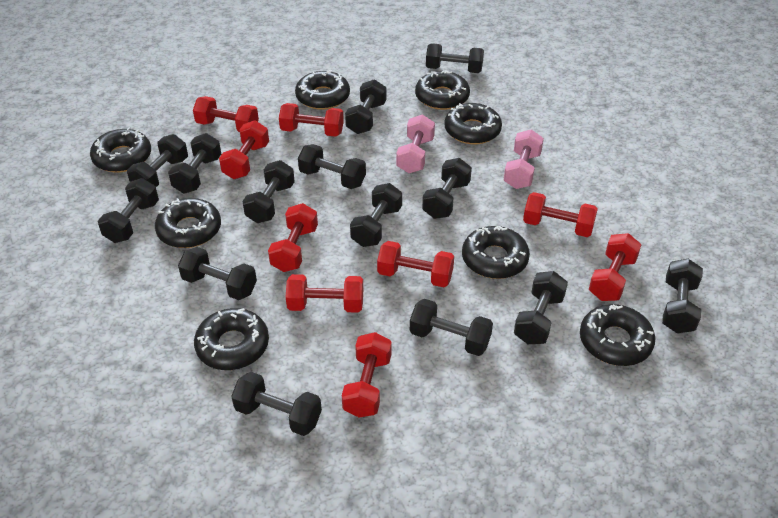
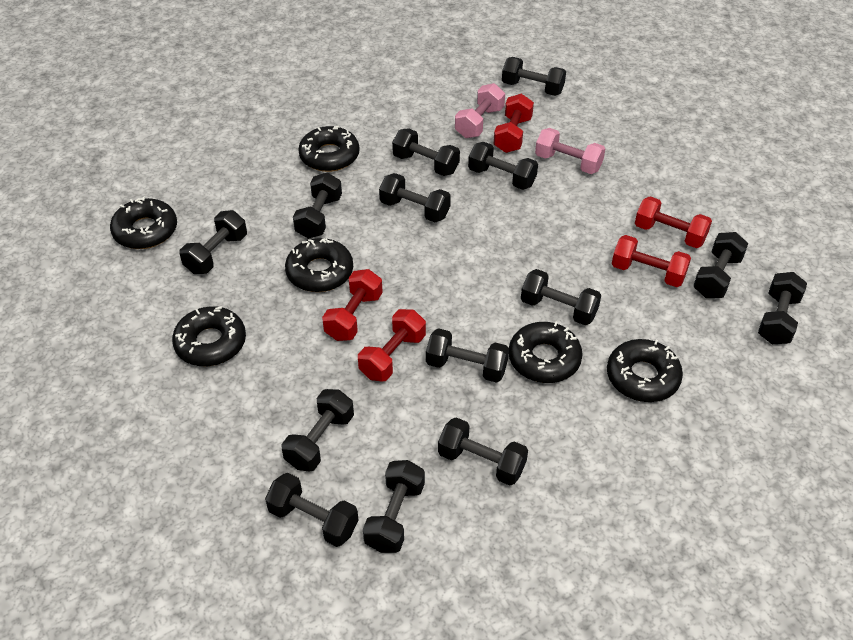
black donut: 8 -> 6
red dumbbell: 9 -> 5

